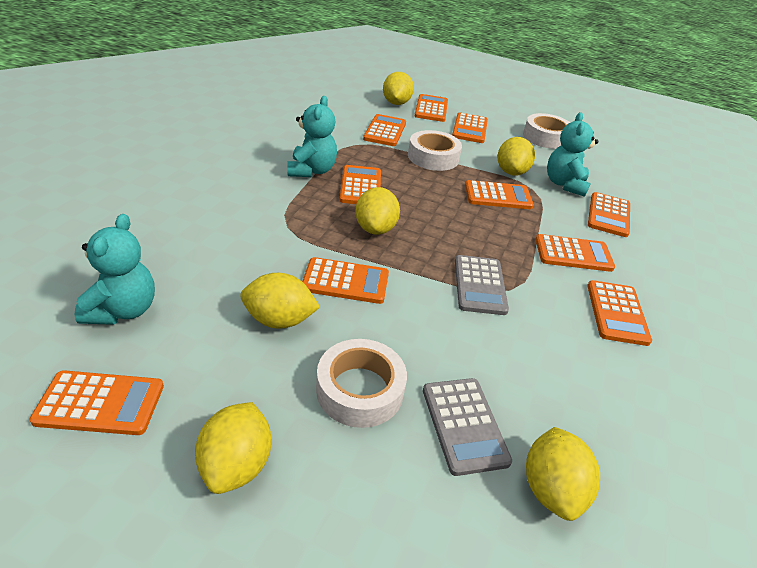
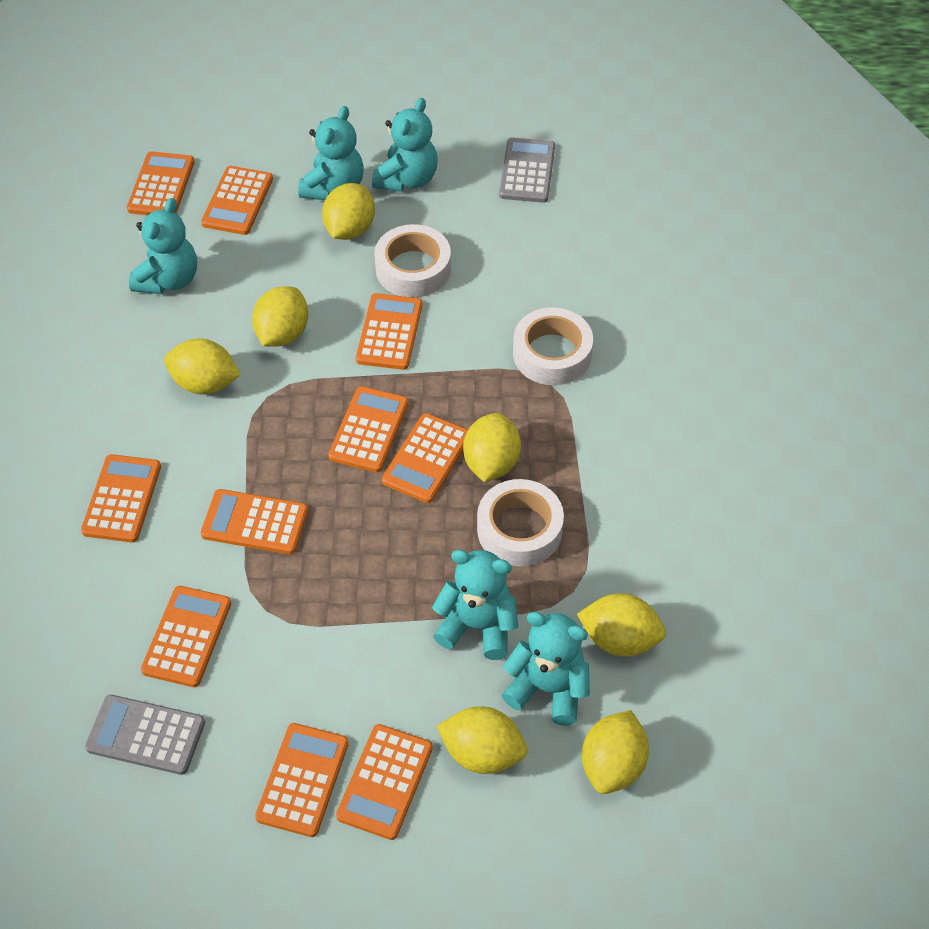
turquoise teddy bear: 3 -> 5
yellow lemon: 6 -> 7

